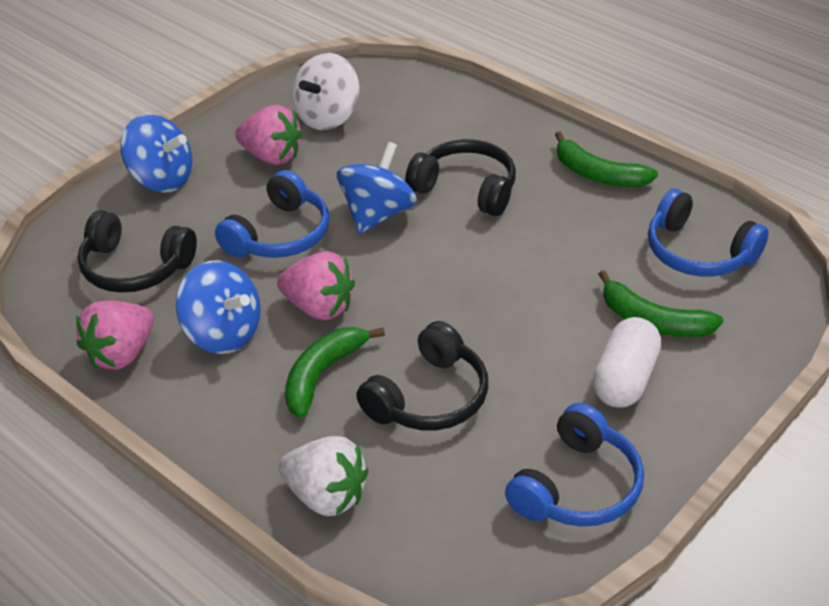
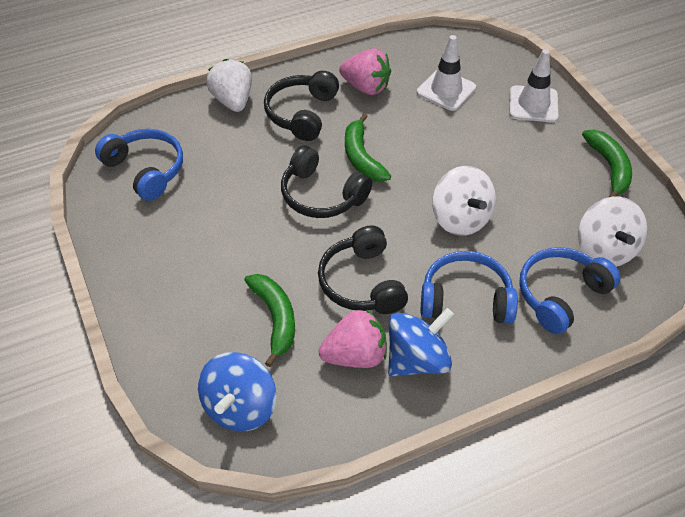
blue spinning top: 3 -> 2
pink strawberry: 3 -> 2
white capsule: 1 -> 0
white spinning top: 1 -> 2
white traffic cone: 0 -> 2

